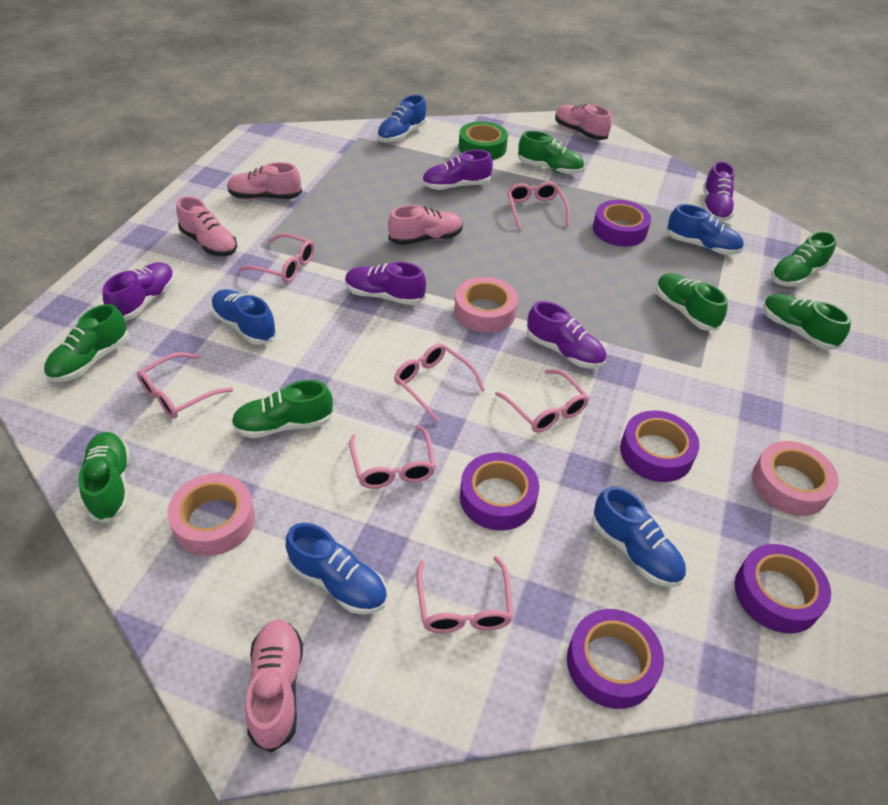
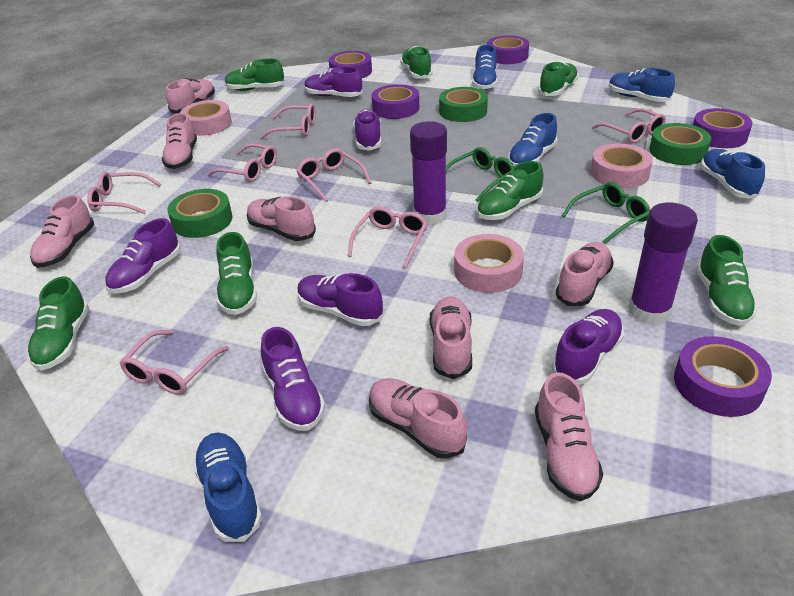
green glasses: 0 -> 2
green tape: 1 -> 3
pink shoe: 5 -> 8
purple glue stick: 0 -> 2
purple shoe: 5 -> 6

